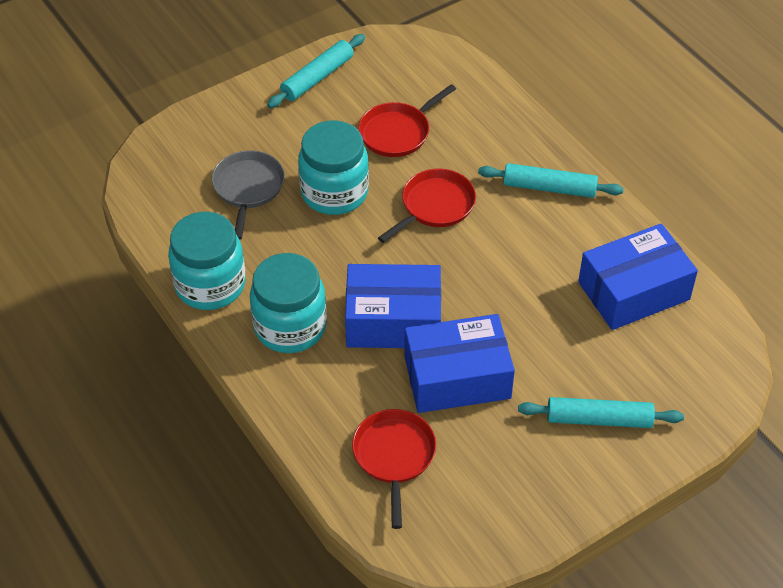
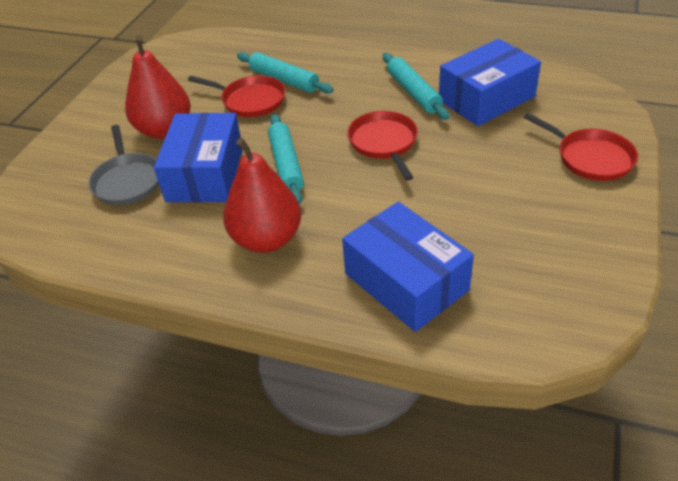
red pear: 0 -> 2
turquoise jar: 3 -> 0

